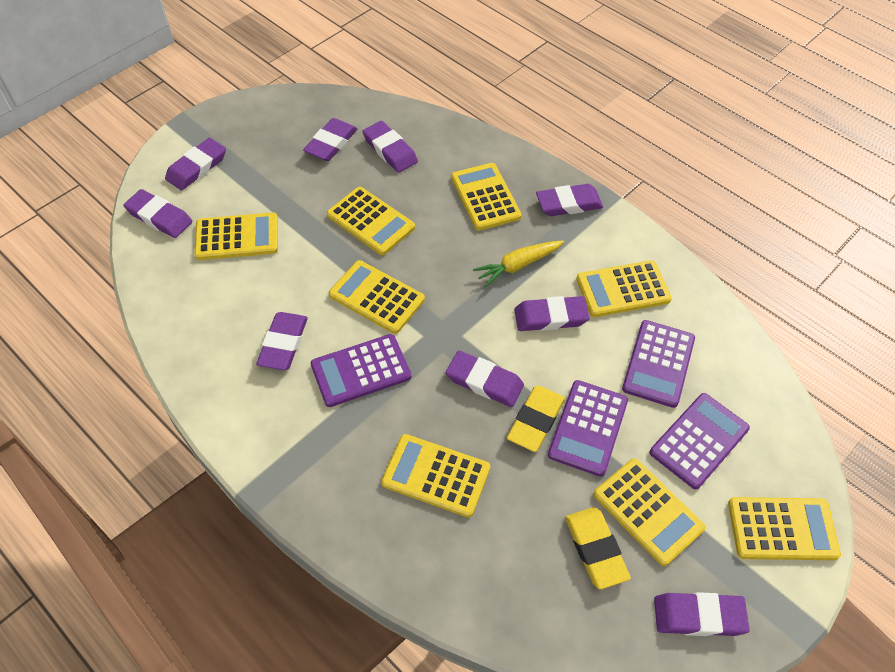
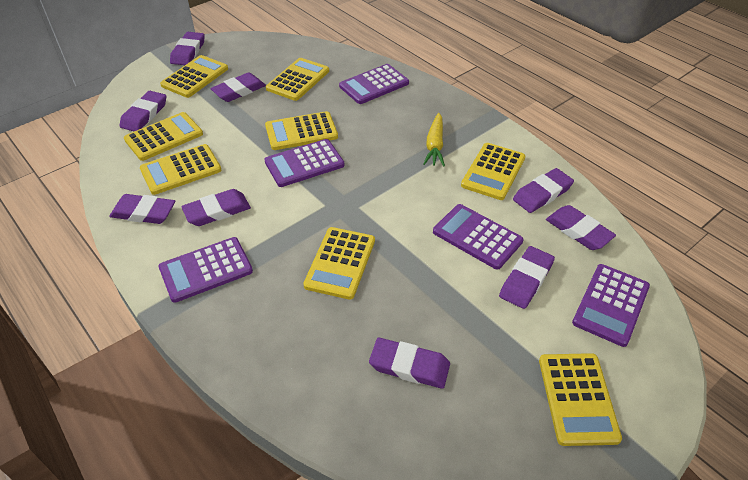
purple calculator: 4 -> 5
yellow eraser: 2 -> 0

